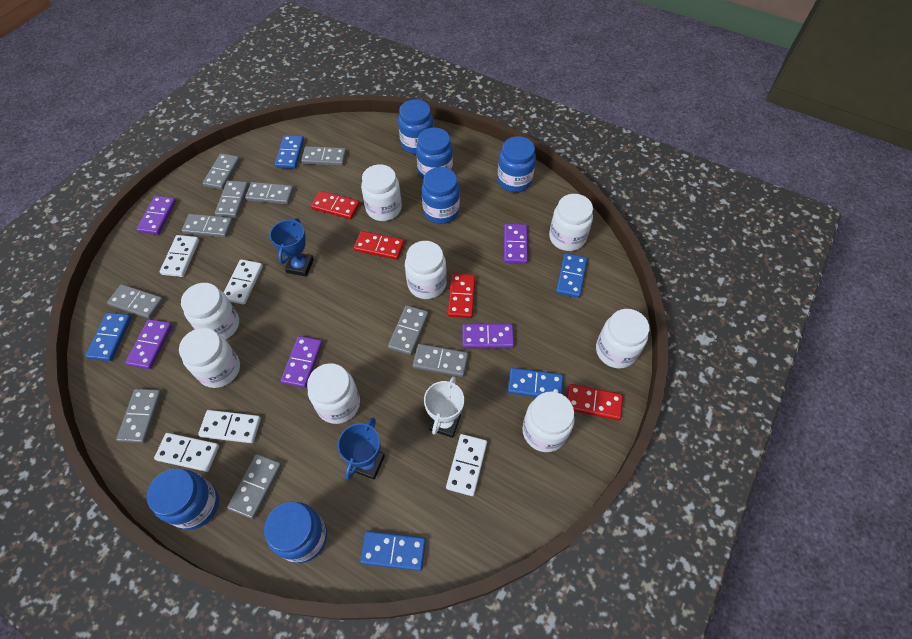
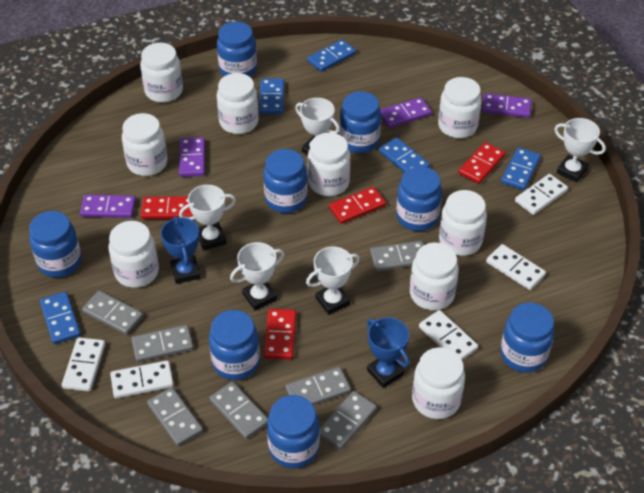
blue jar: 6 -> 8
grey domino: 10 -> 7
purple domino: 5 -> 4
white jar: 8 -> 9
white trophy: 1 -> 5

